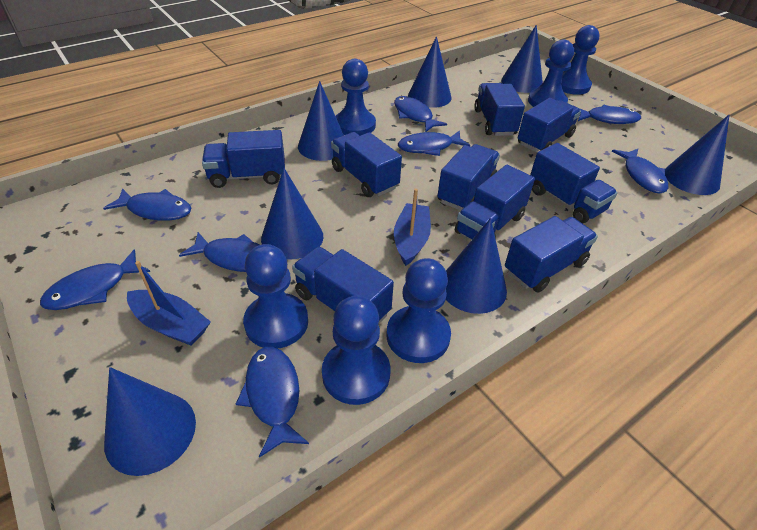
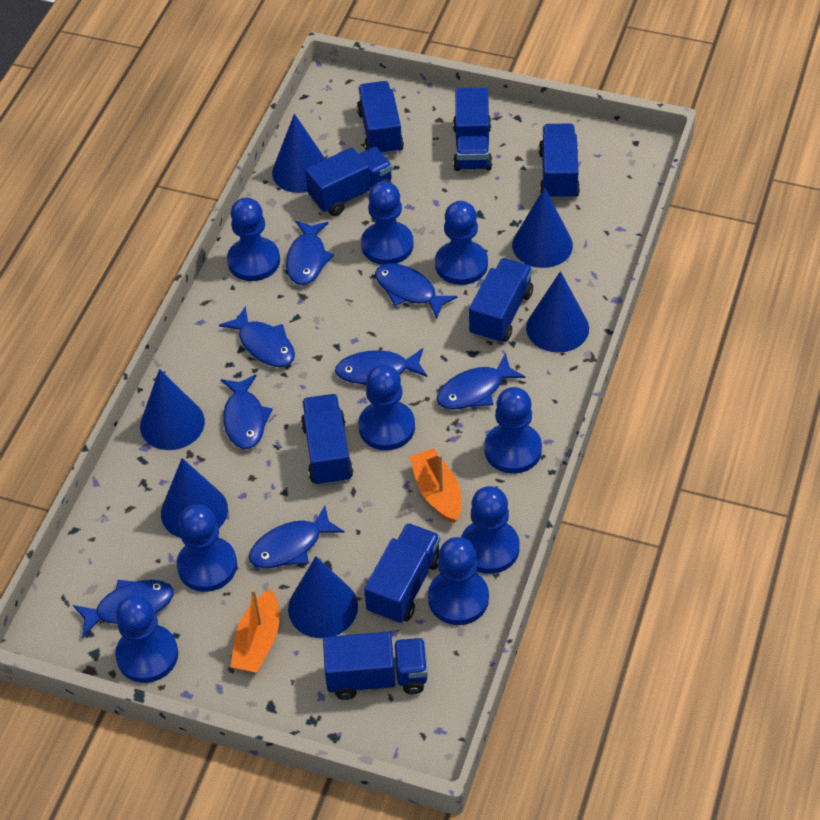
blue boat: 2 -> 0
blue cone: 7 -> 6
blue pawn: 6 -> 9
blue truck: 9 -> 8
orange boat: 0 -> 2

